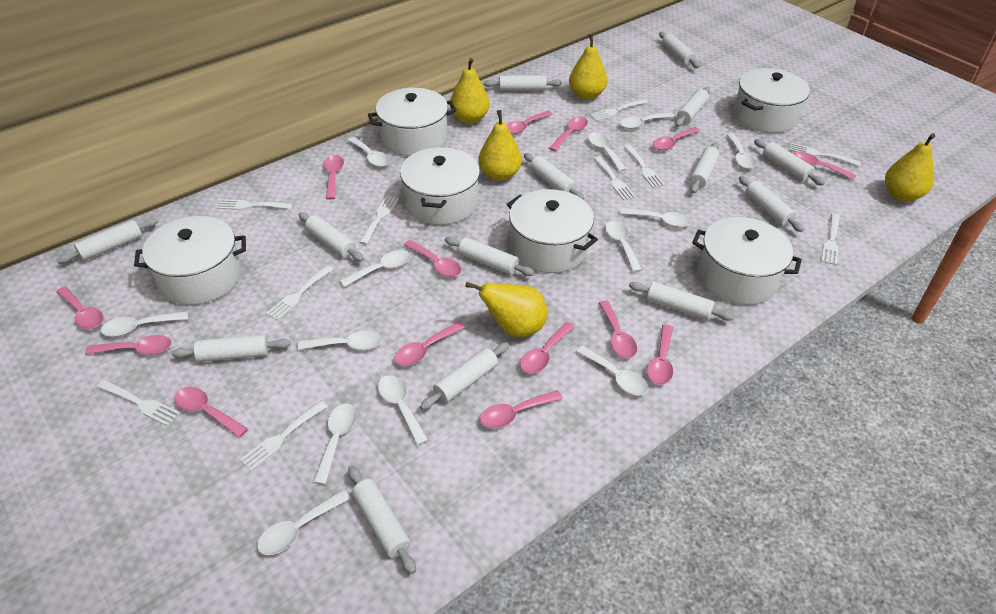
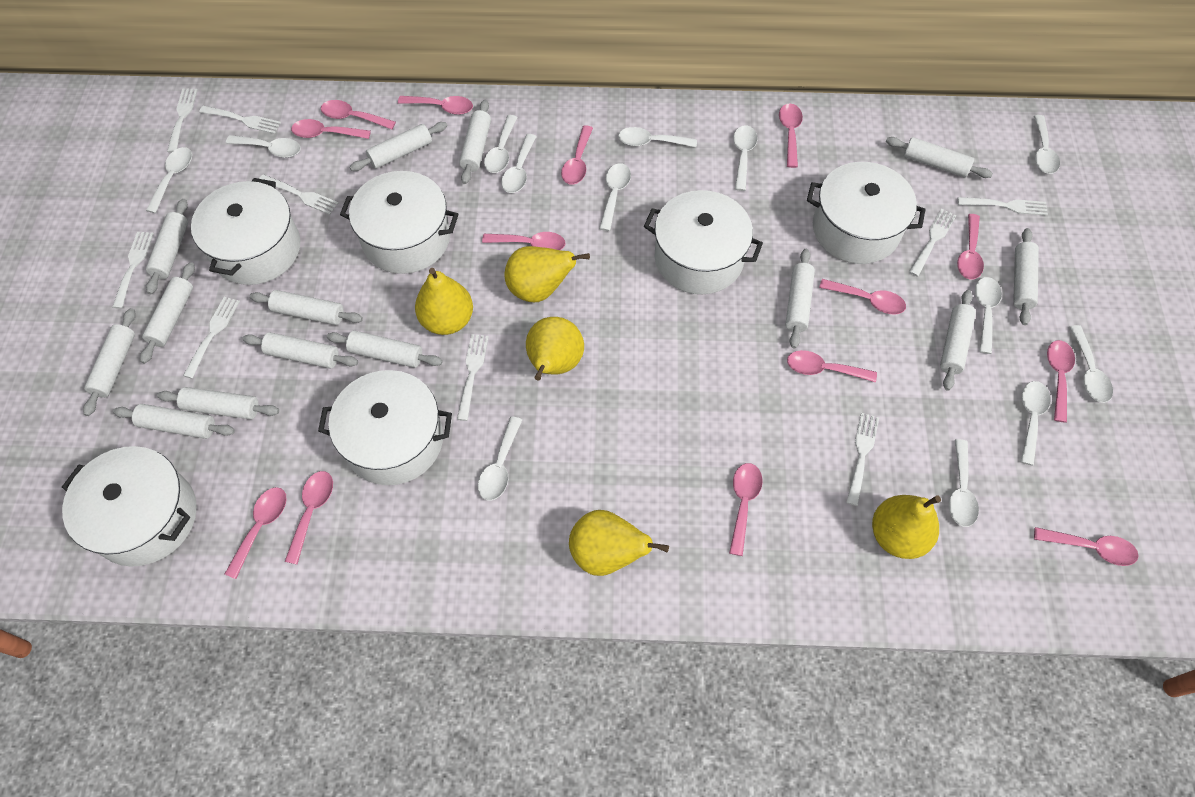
white fork: 10 -> 9

